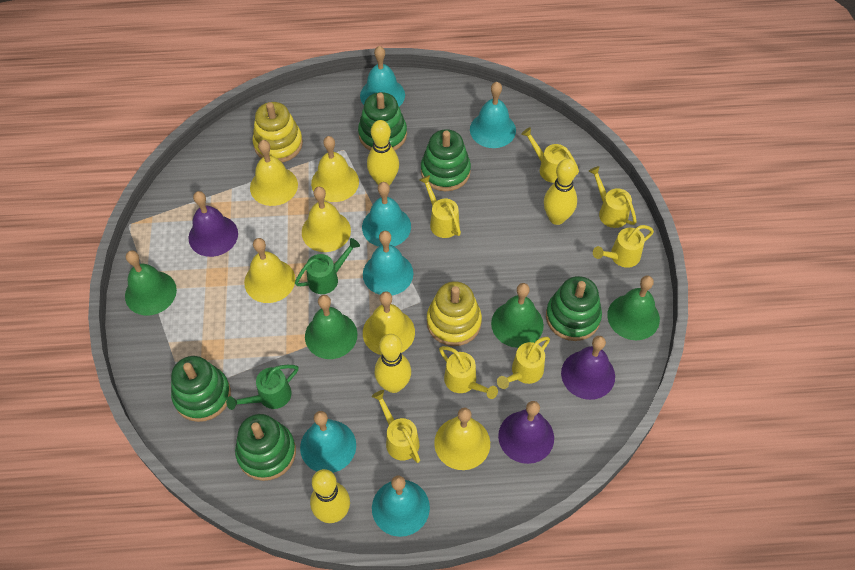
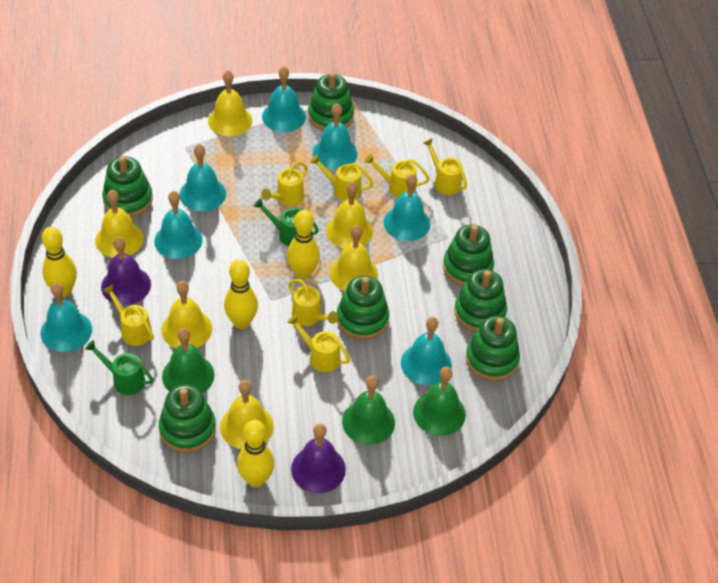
green bell: 4 -> 3
green stacking toy: 5 -> 7
purple bell: 3 -> 2
turquoise bell: 6 -> 7
yellow stacking toy: 2 -> 0

